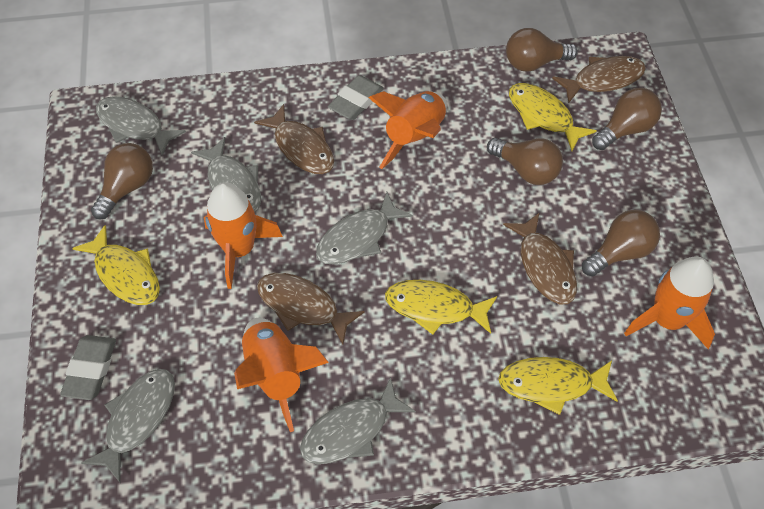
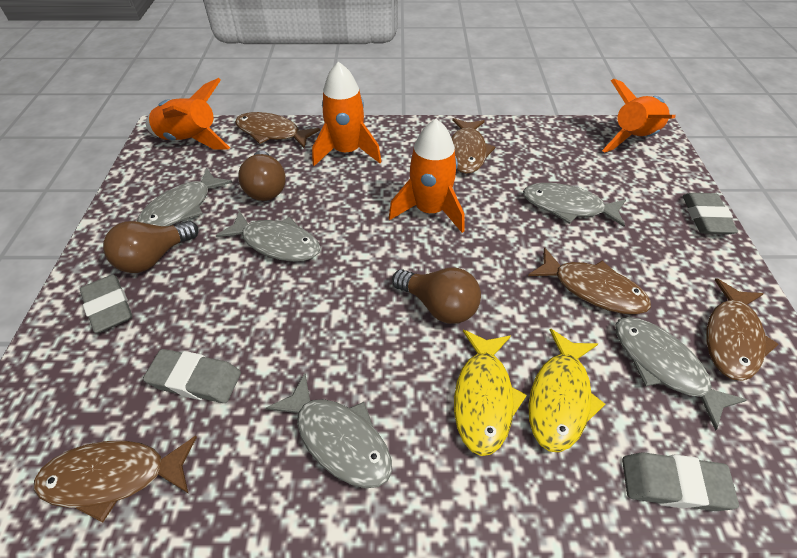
brown fish: 4 -> 5
brown light bulb: 5 -> 3
grey eraser: 2 -> 4
yellow fish: 4 -> 2

